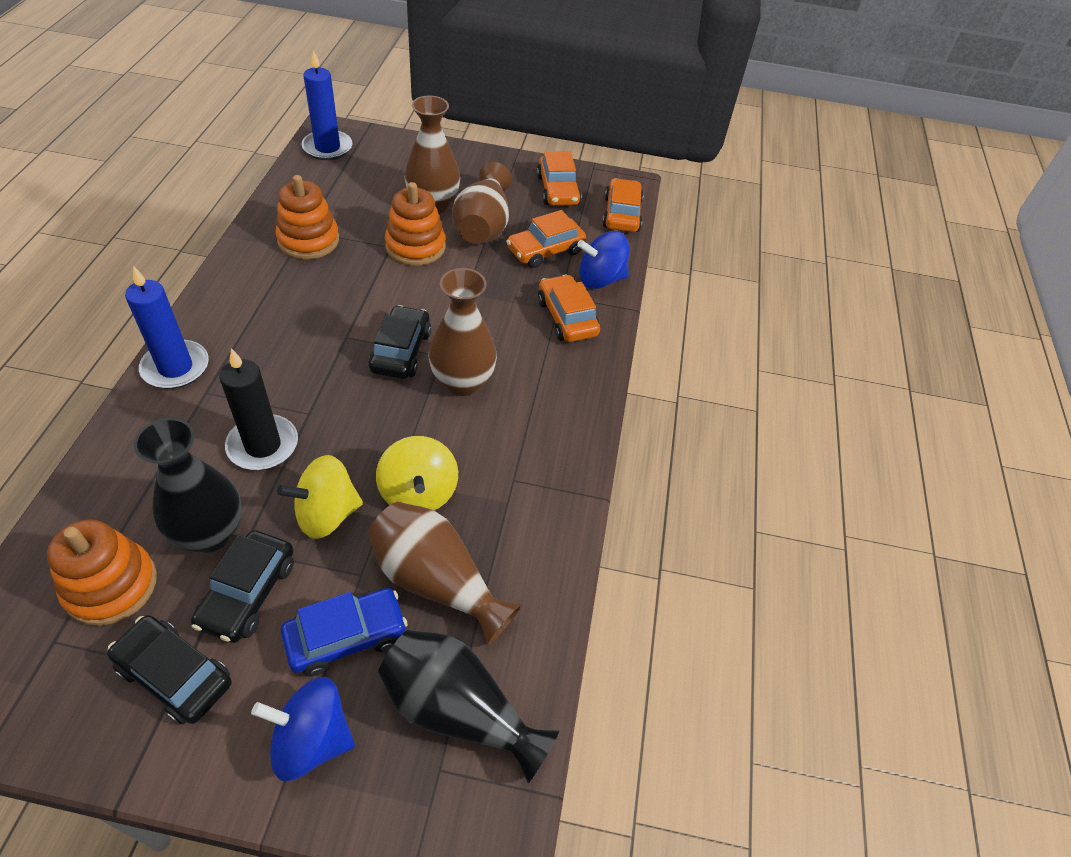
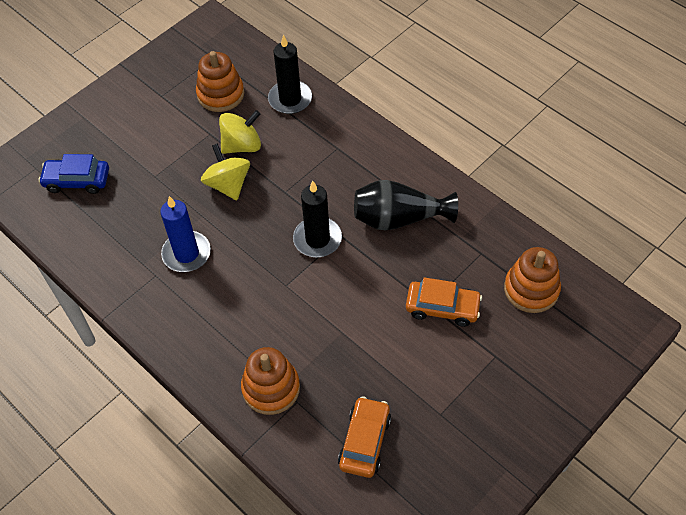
black candle: 1 -> 2
black car: 3 -> 0
black vase: 2 -> 1
blue candle: 2 -> 1
blue spinning top: 2 -> 0
brown vase: 4 -> 0
orange car: 4 -> 2

